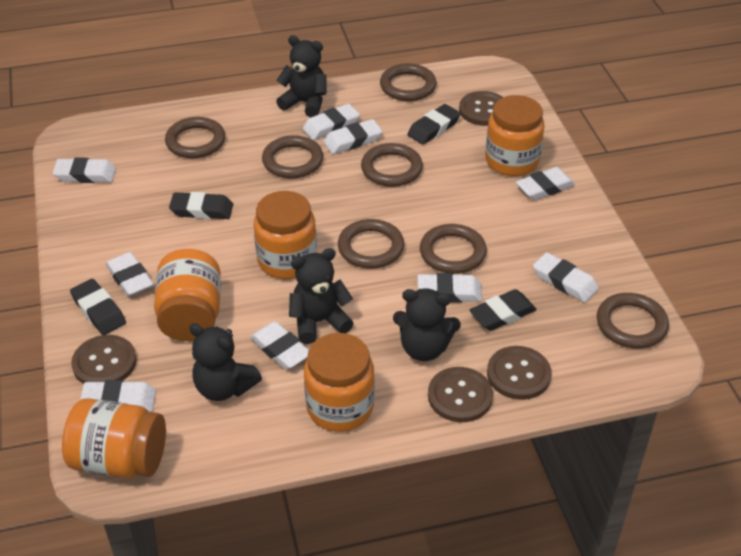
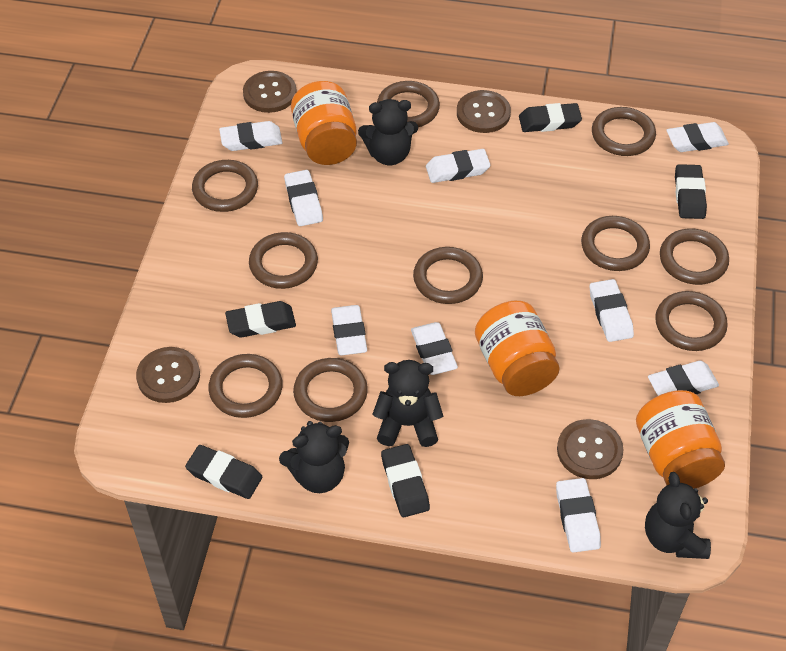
black eraser: 4 -> 5
brown ring: 7 -> 10
orange jar: 5 -> 3

